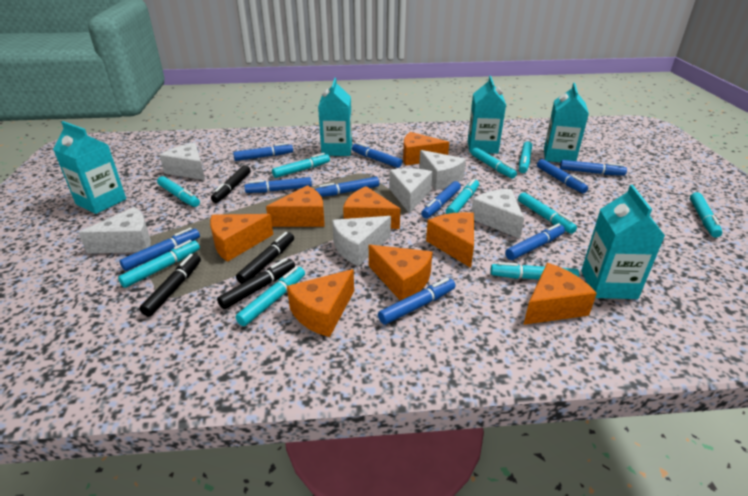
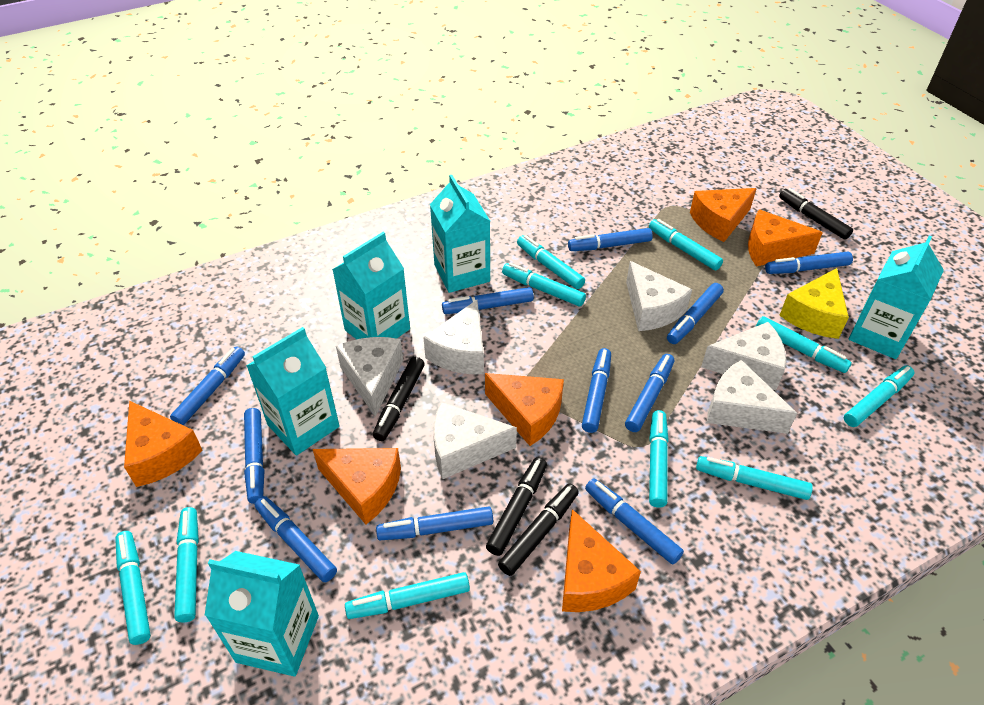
blue marker: 10 -> 11
orange cheese: 8 -> 6
yellow cheese: 0 -> 1

